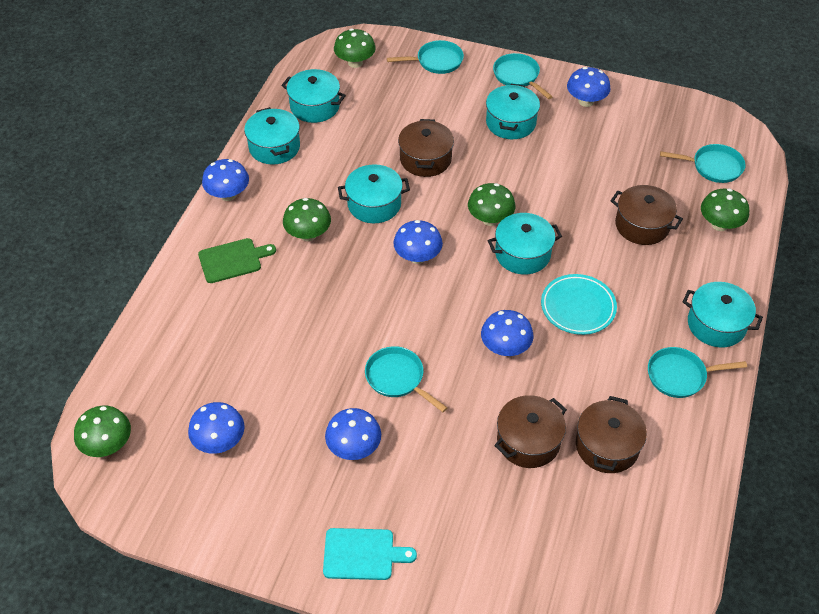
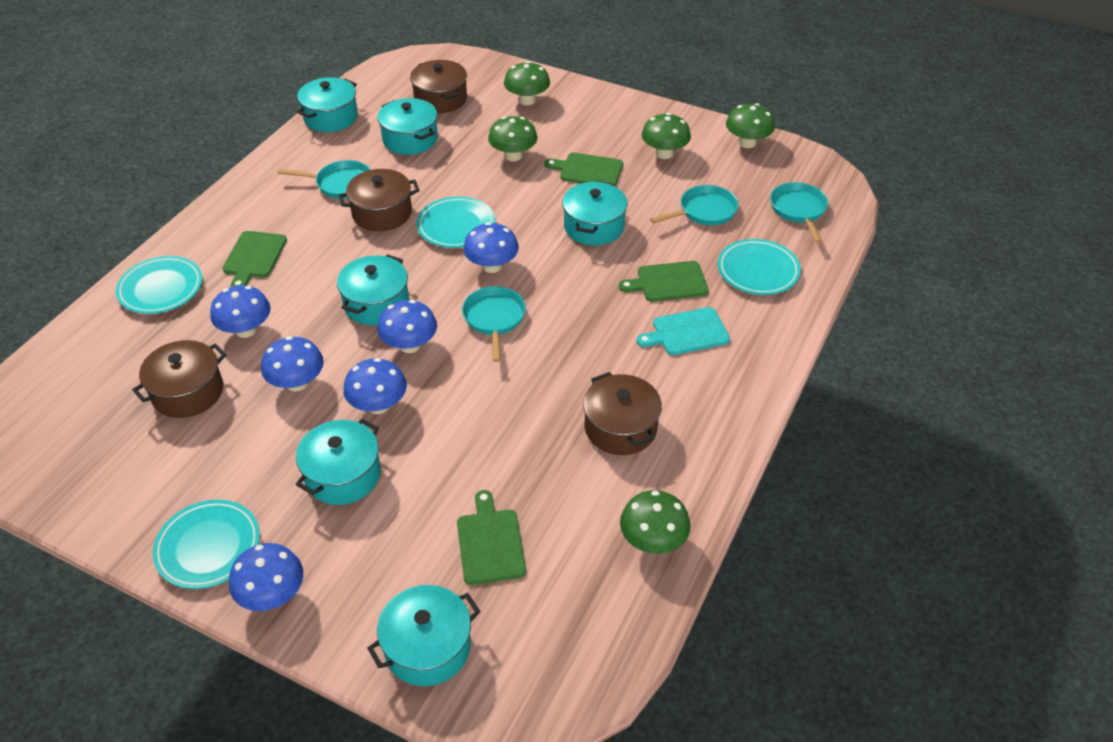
green cutting board: 1 -> 4
turquoise pan: 5 -> 4
turquoise plate: 1 -> 4

